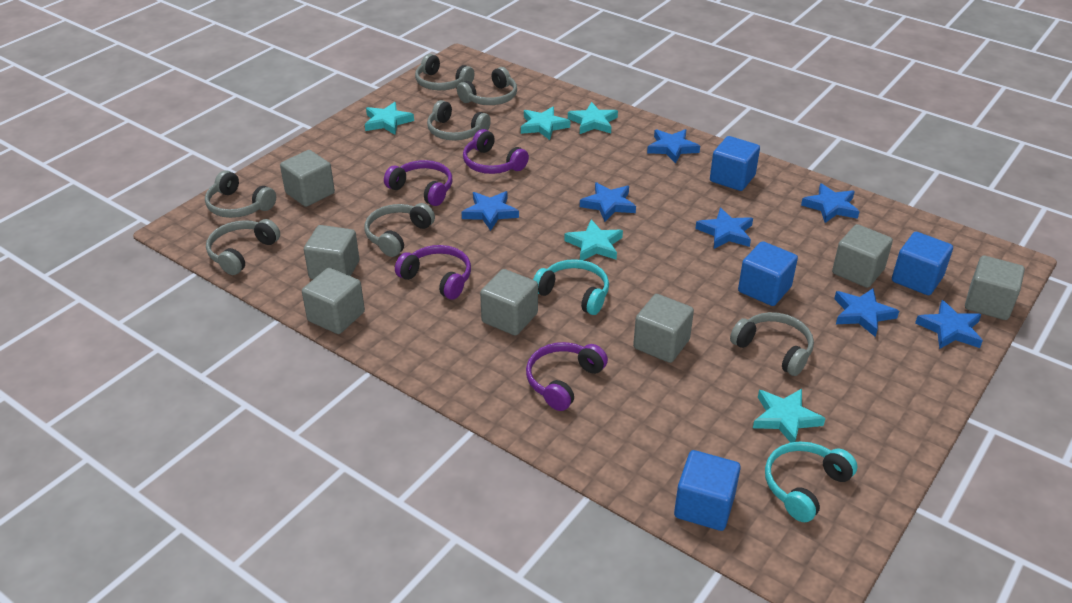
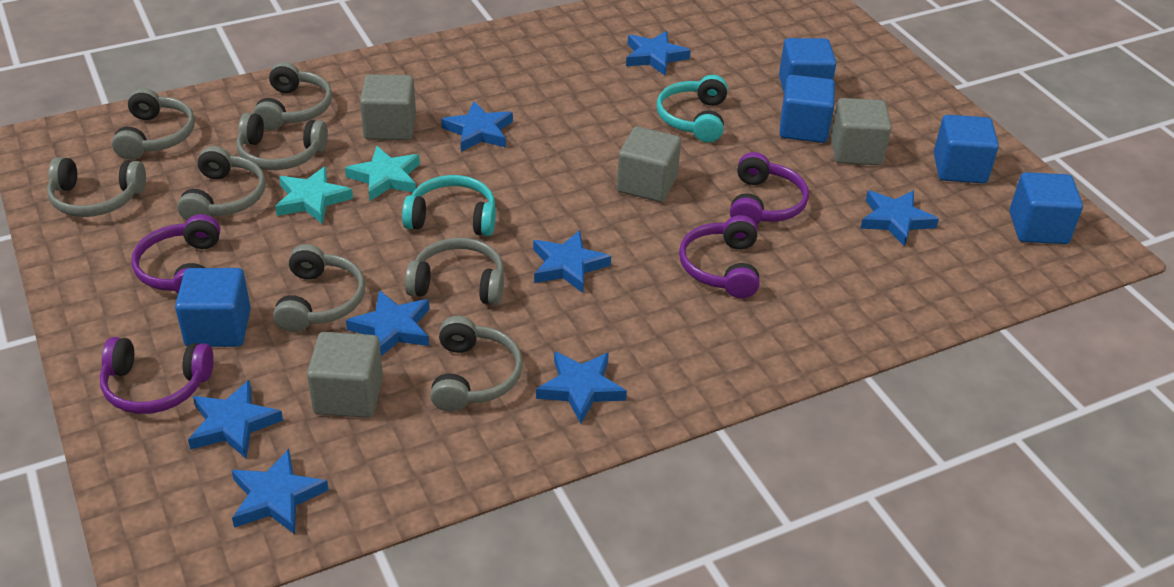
blue cube: 4 -> 5
blue star: 7 -> 8
grey cube: 7 -> 4
grey headphones: 7 -> 8
turquoise star: 5 -> 2

